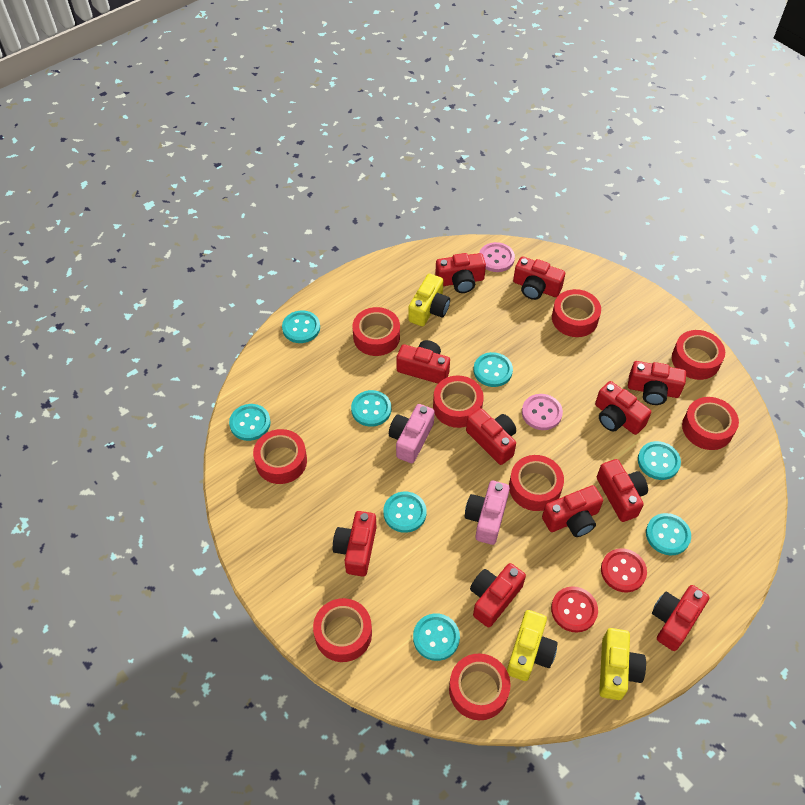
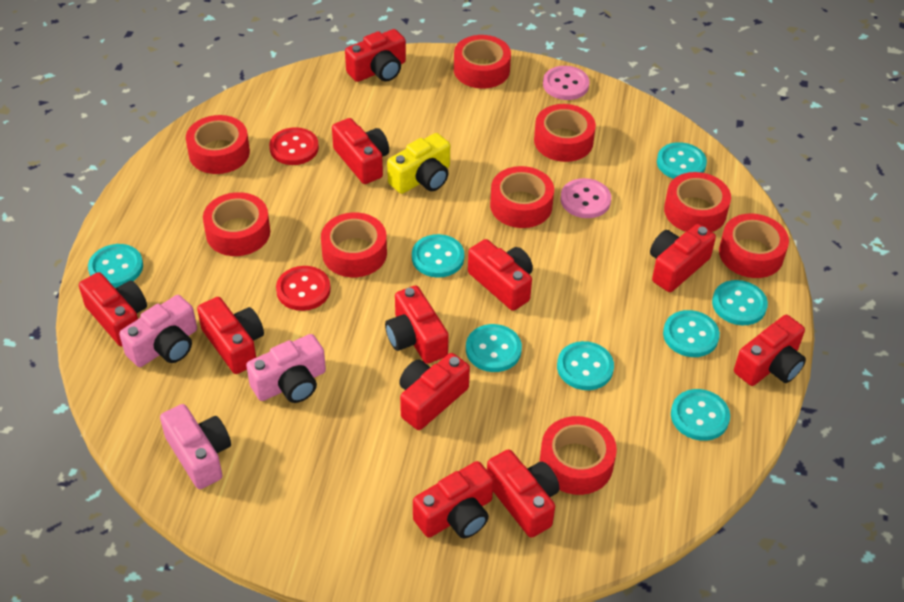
pink camera: 2 -> 3
yellow camera: 3 -> 1

